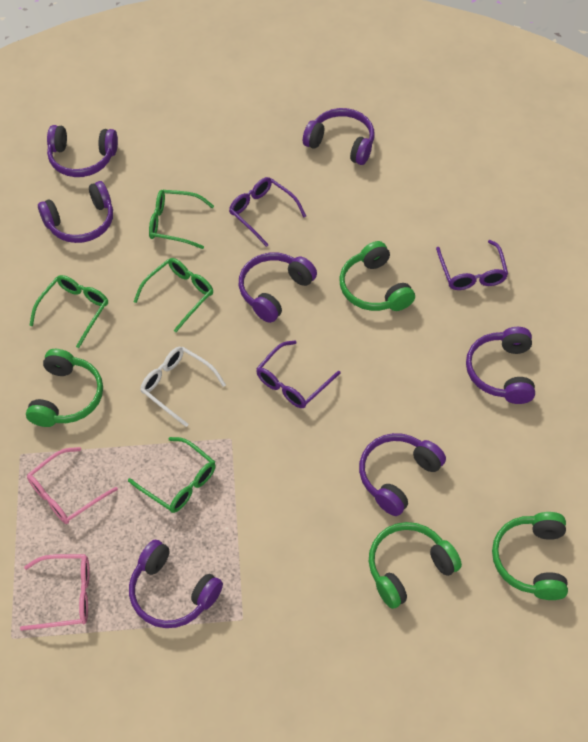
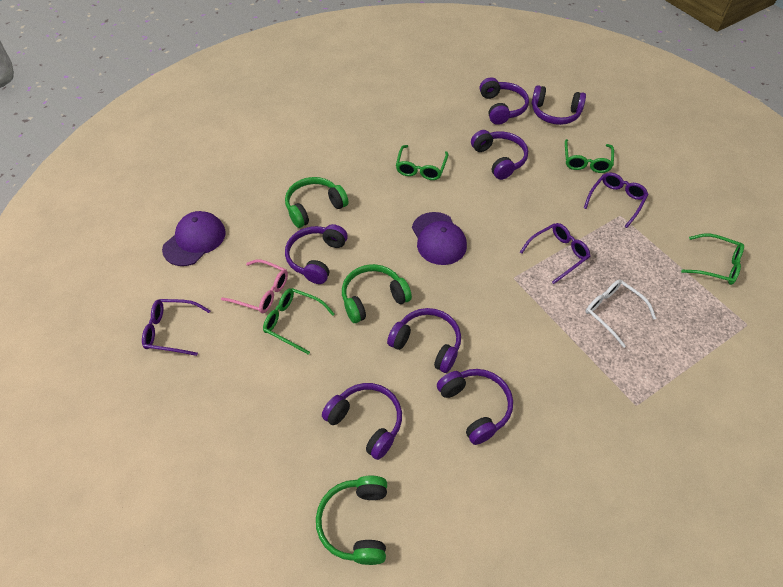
green headphones: 4 -> 3
pink glasses: 2 -> 1
purple cap: 0 -> 2

